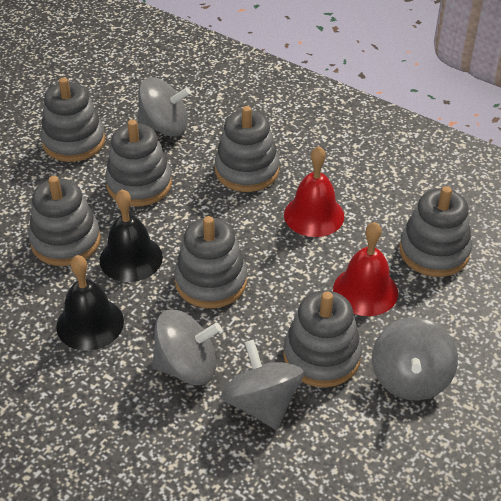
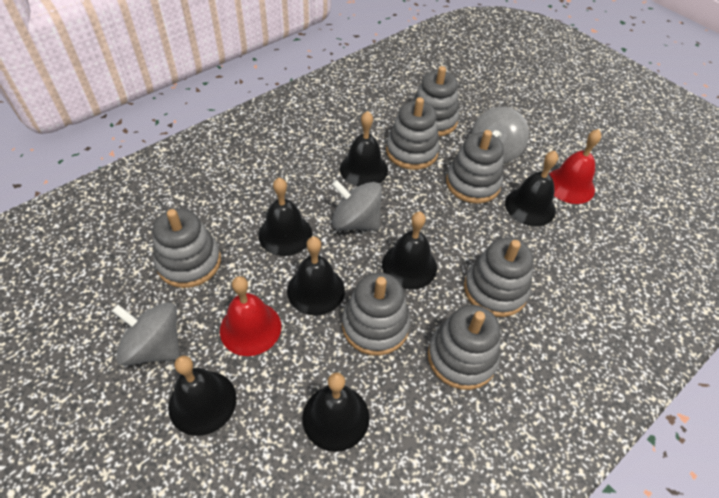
black bell: 2 -> 7
grey spinning top: 4 -> 3

